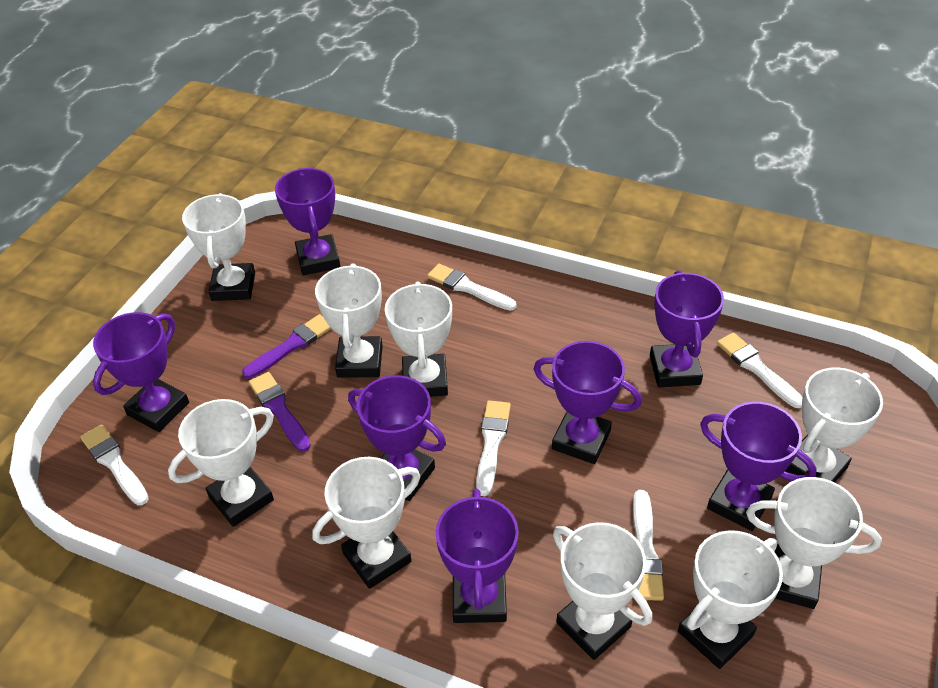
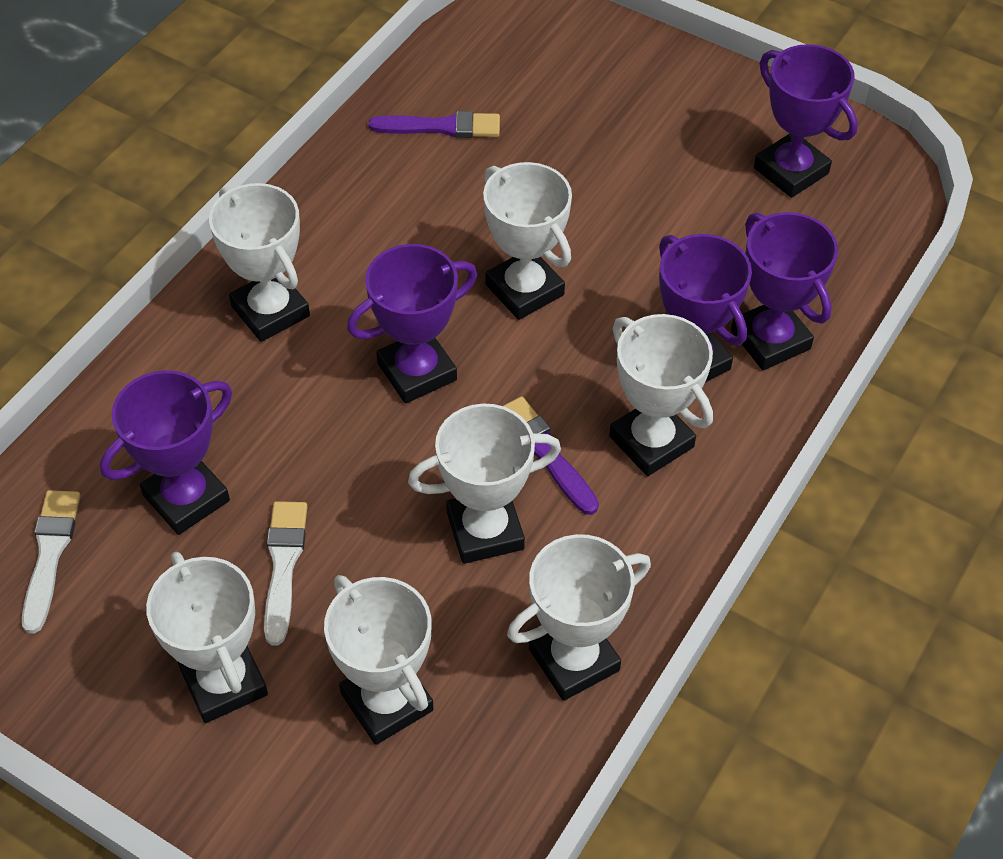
purple trophy: 7 -> 5
white brush: 5 -> 2
white trophy: 9 -> 7

